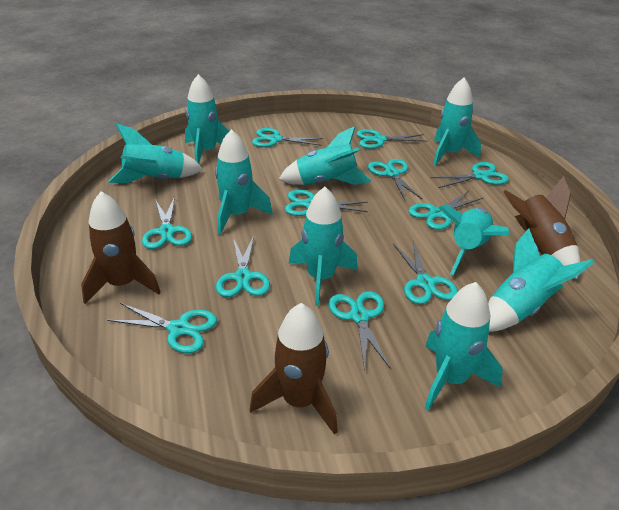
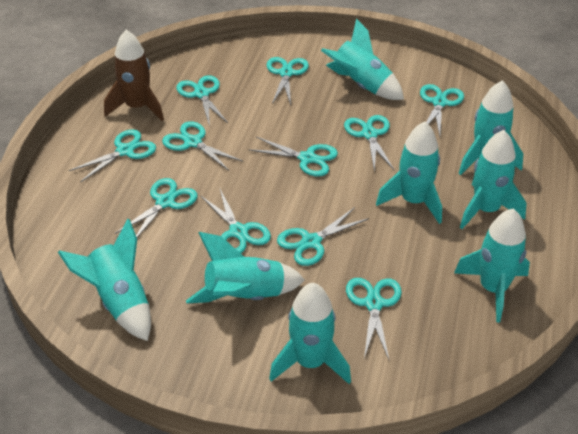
brown rocket: 3 -> 1
turquoise rocket: 9 -> 8

